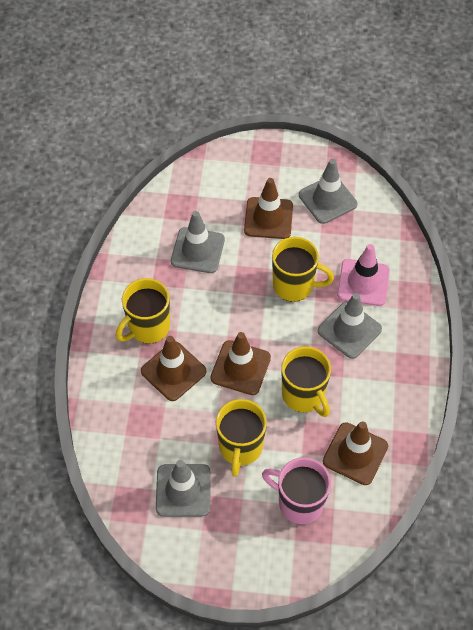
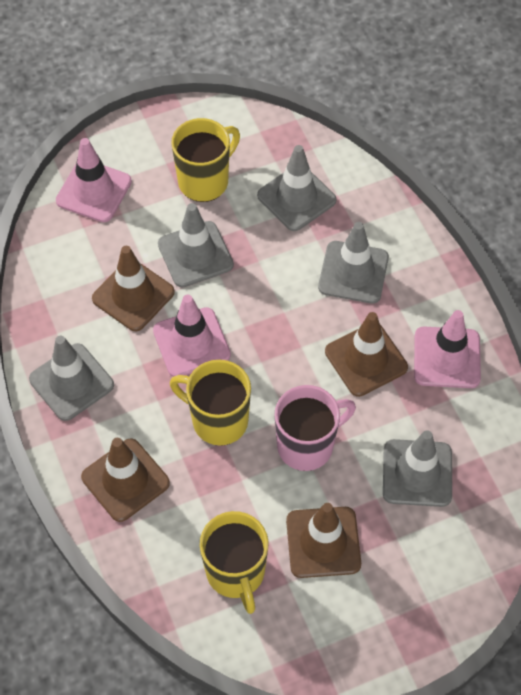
grey traffic cone: 4 -> 5
pink traffic cone: 1 -> 3
yellow mug: 4 -> 3

